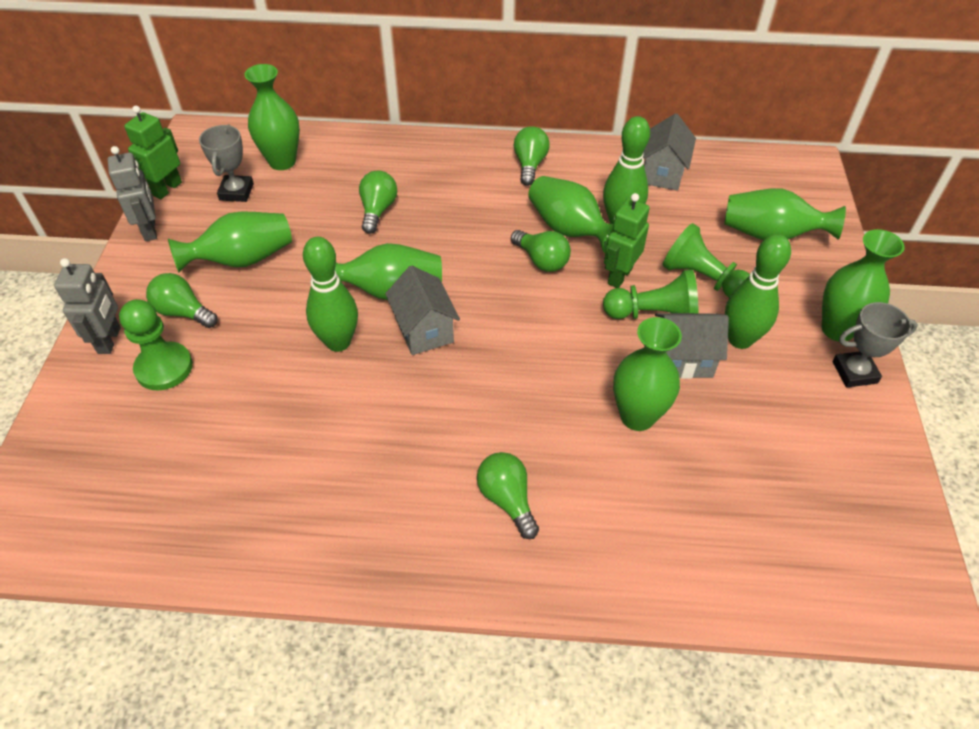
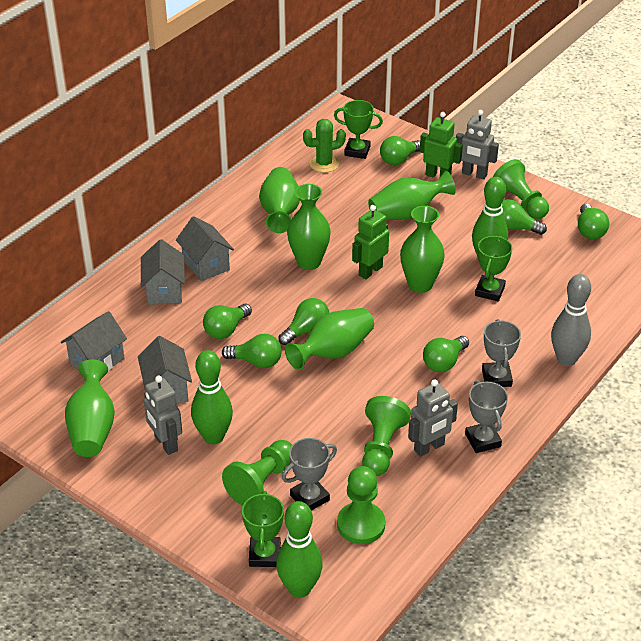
green cactus: 0 -> 1
green light bulb: 5 -> 7
green pawn: 3 -> 4
green trophy: 0 -> 3
green vase: 7 -> 6
grey bowling pin: 0 -> 1
grey house: 3 -> 4
grey robot: 2 -> 3
grey trophy: 2 -> 3

